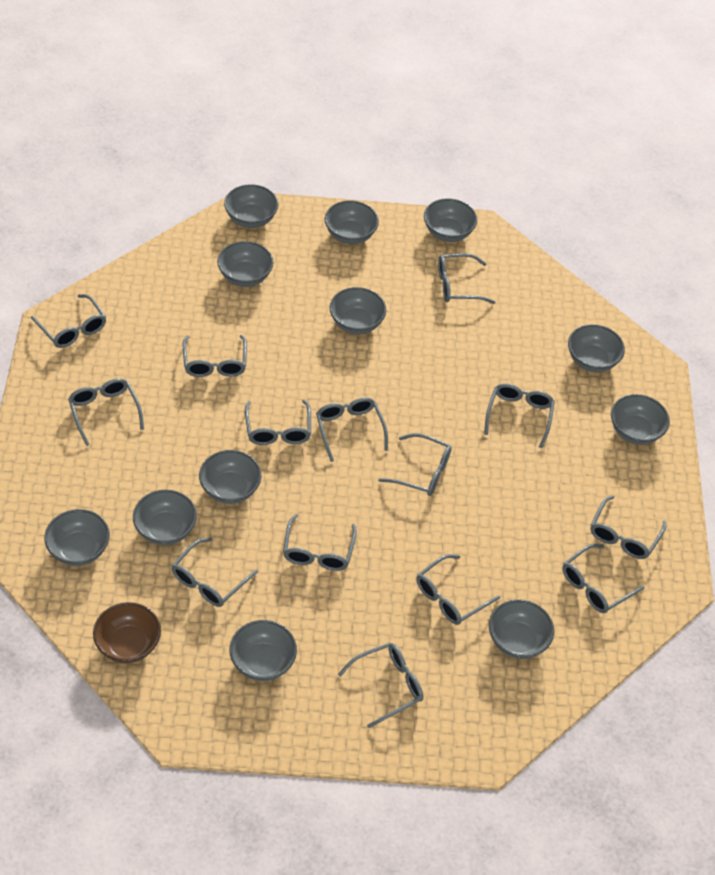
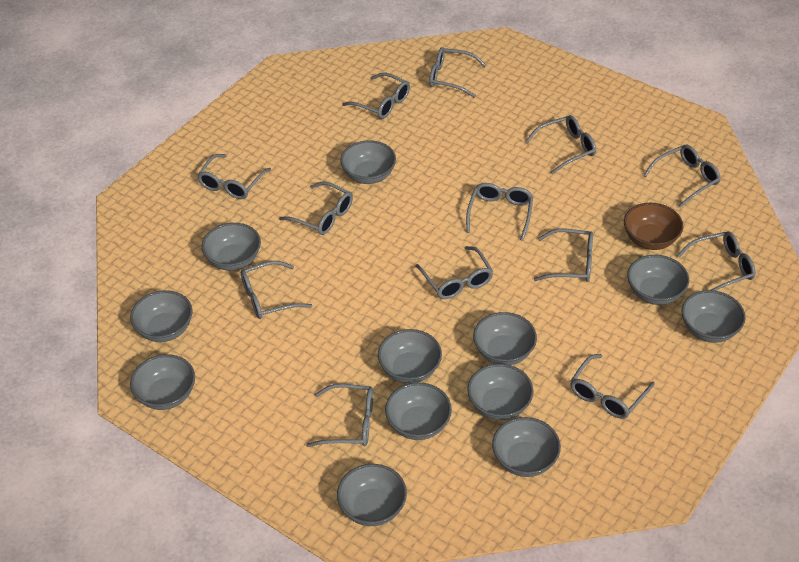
grey glasses: 14 -> 13

